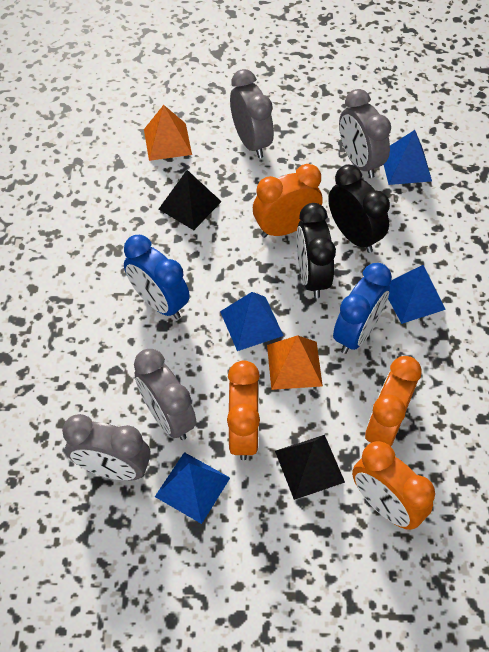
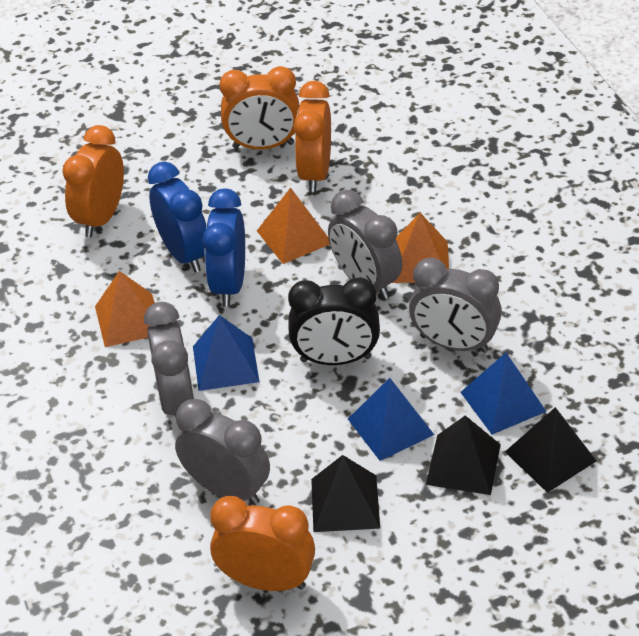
black clock: 2 -> 1
black pyramid: 2 -> 3
blue pyramid: 4 -> 3
orange pyramid: 2 -> 3

